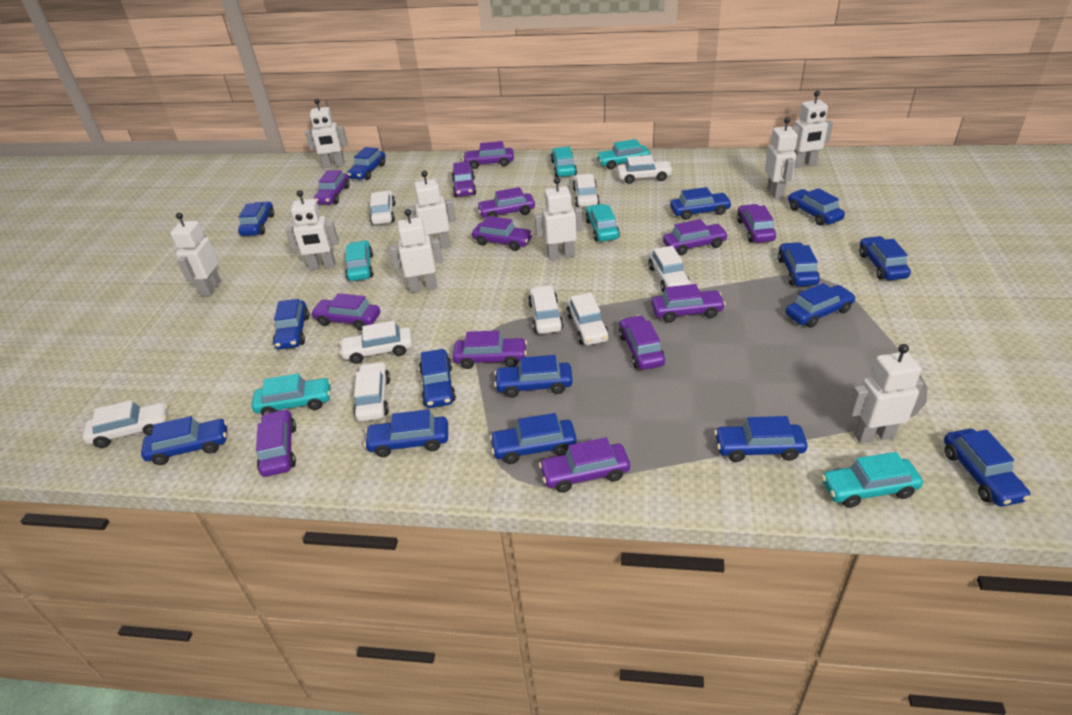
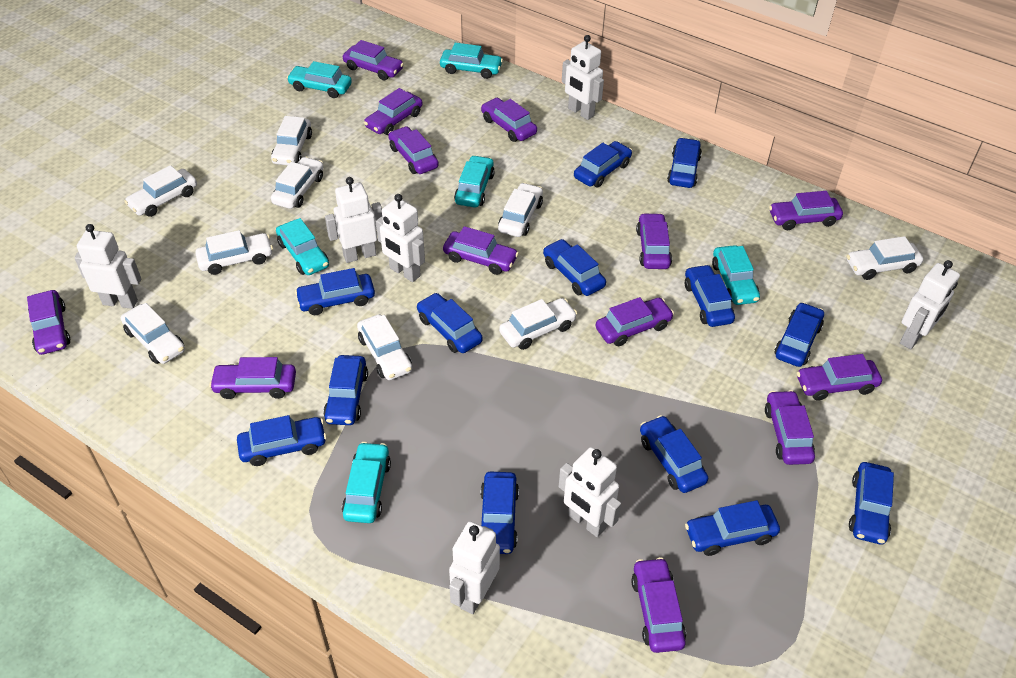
blue car: 15 -> 13
white robot: 9 -> 7

